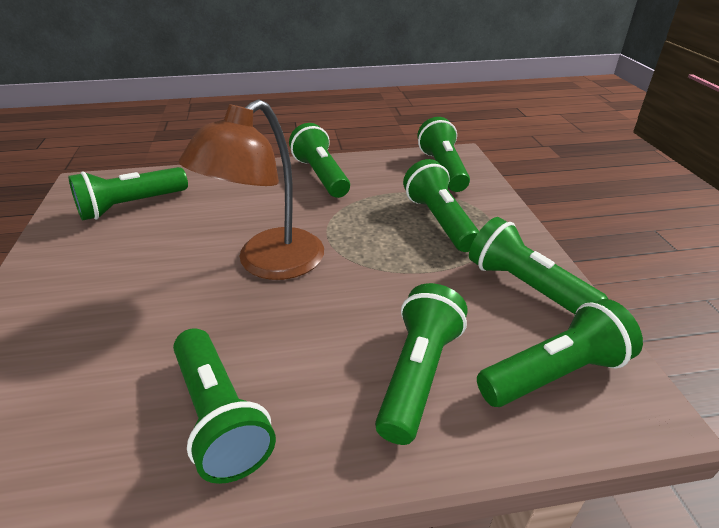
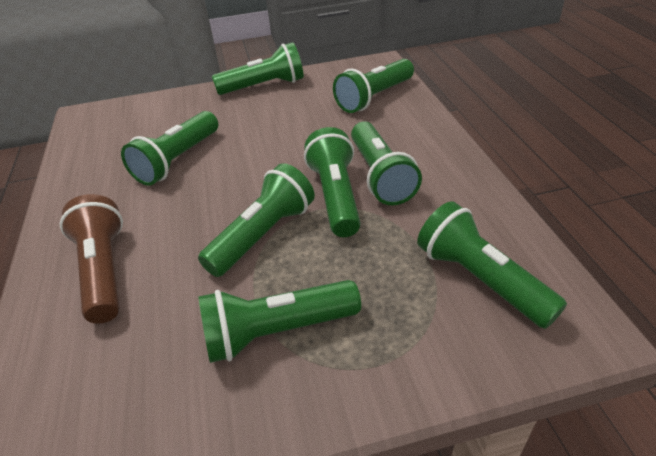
brown flashlight: 0 -> 1
brown lamp: 1 -> 0

